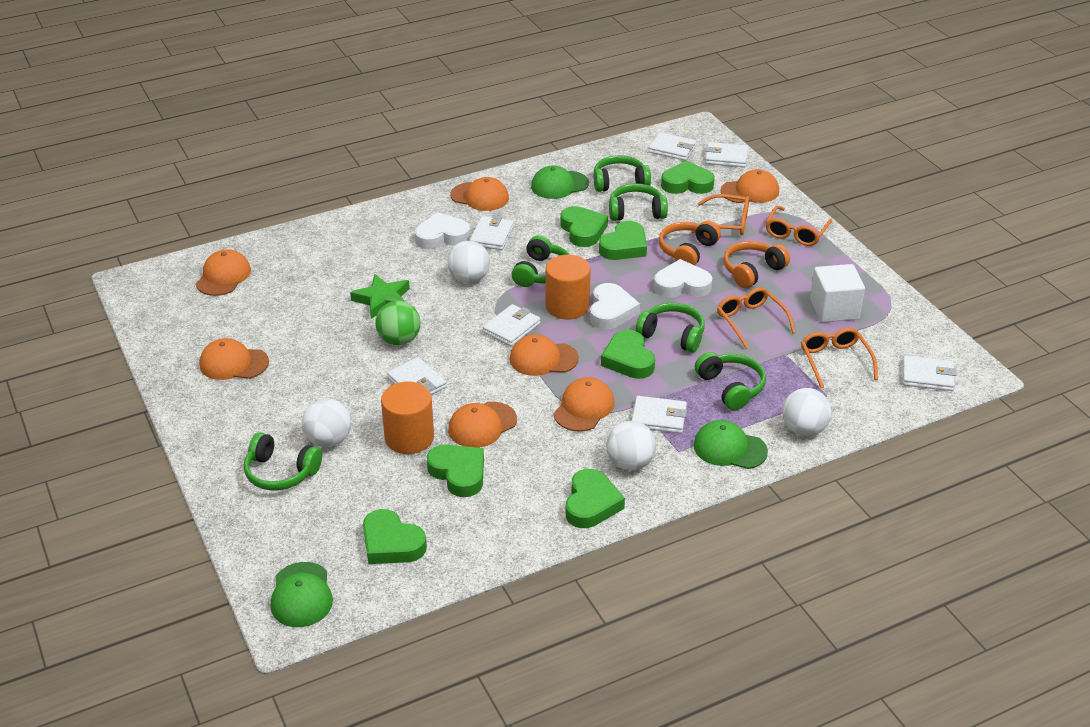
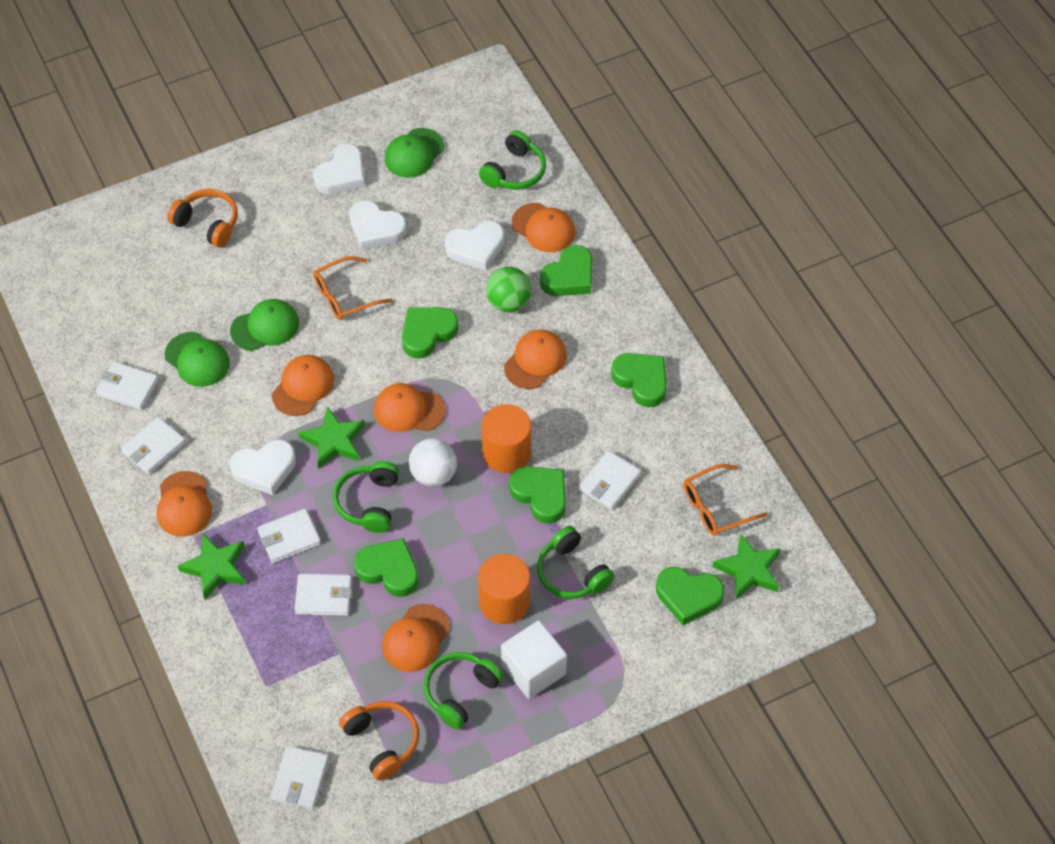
green headphones: 6 -> 4
green heart: 7 -> 6
green star: 1 -> 3
orange cap: 7 -> 6
orange glasses: 4 -> 2
white ball: 4 -> 1
white heart: 3 -> 4
white wallet: 7 -> 6

